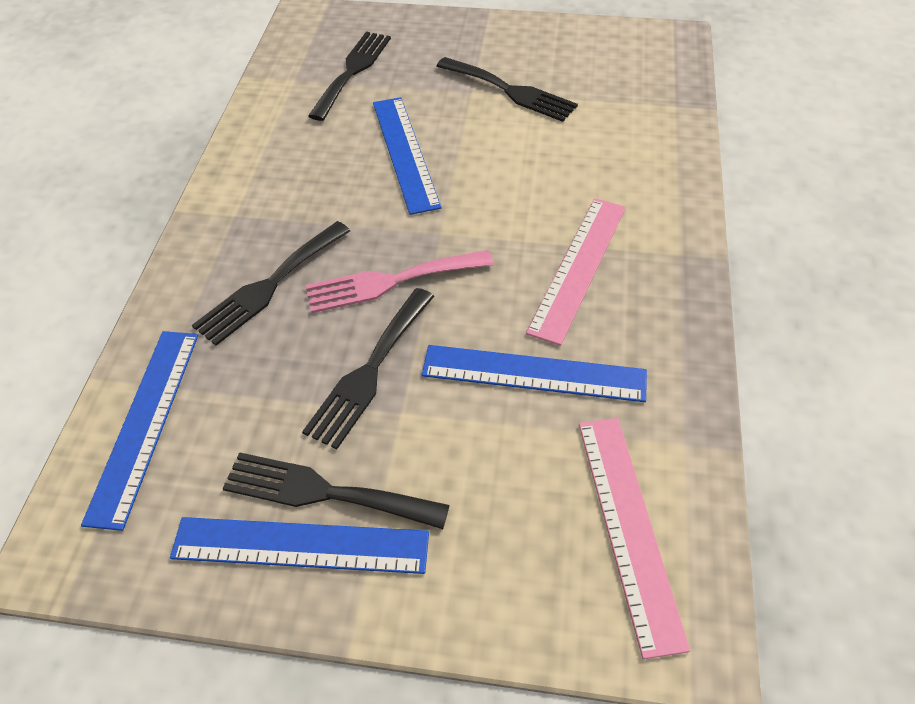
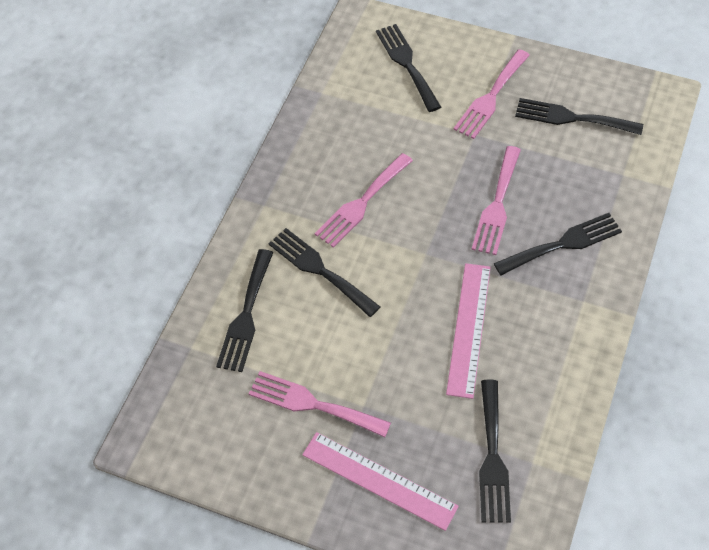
black fork: 5 -> 6
blue ruler: 4 -> 0
pink fork: 1 -> 4

